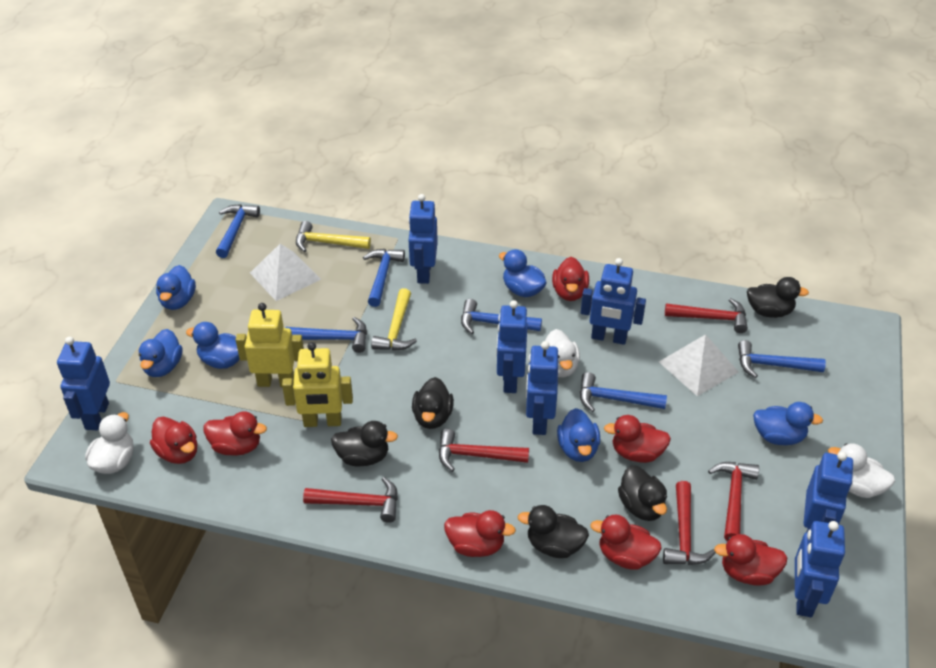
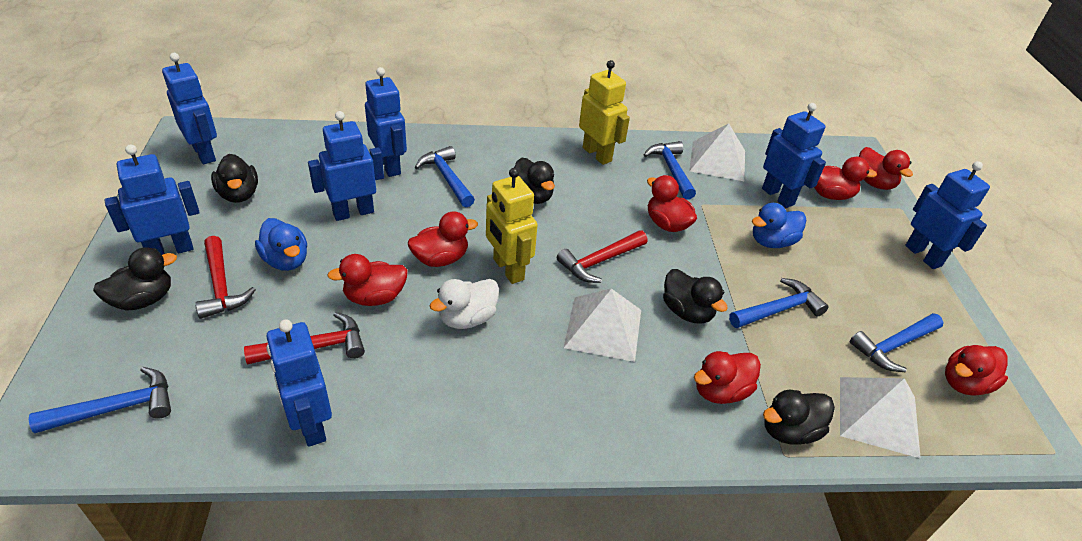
blue duck: 6 -> 2
blue hammer: 6 -> 5
red hammer: 5 -> 3
white duck: 3 -> 1
white pyramid: 2 -> 3
yellow hammer: 2 -> 0

